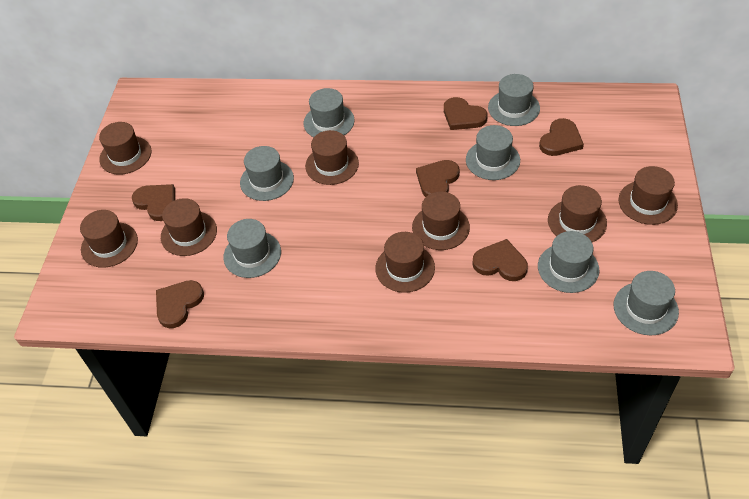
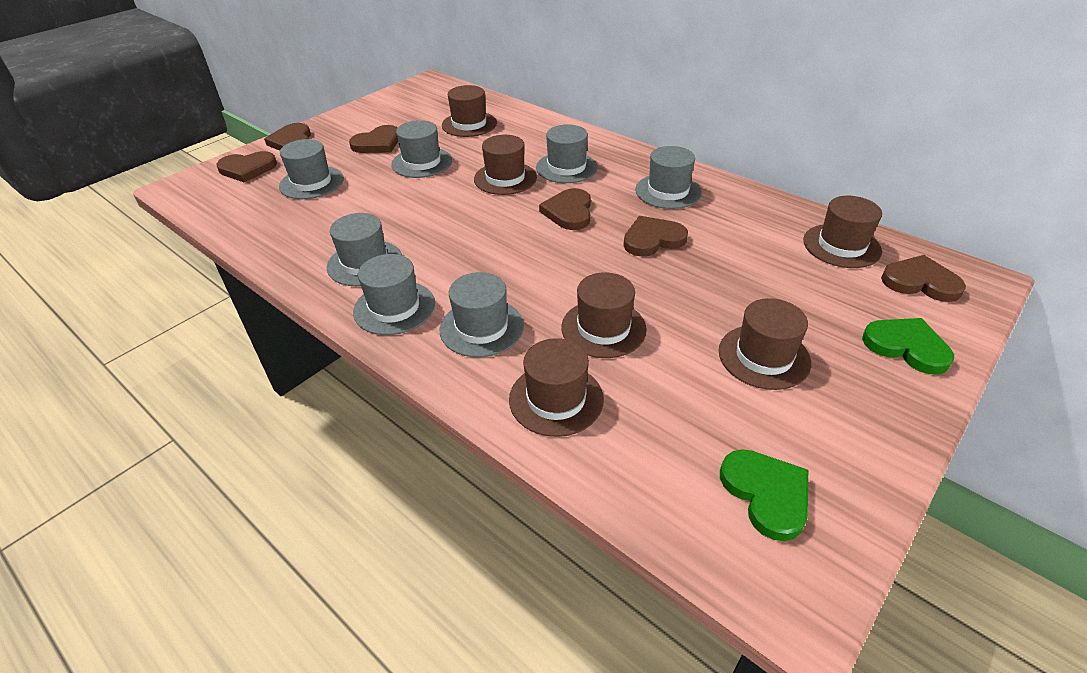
brown hat: 8 -> 6
green heart: 0 -> 2

